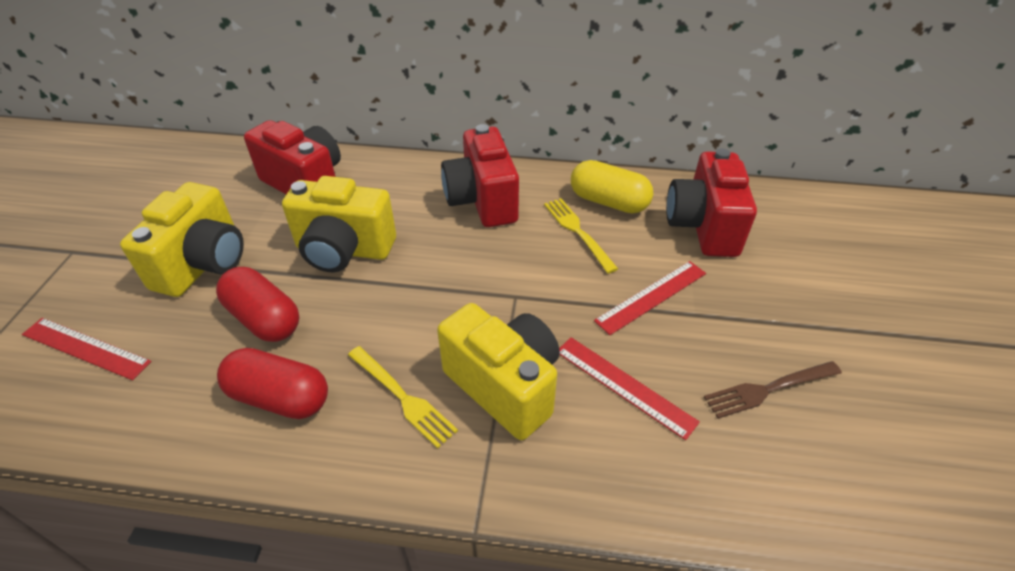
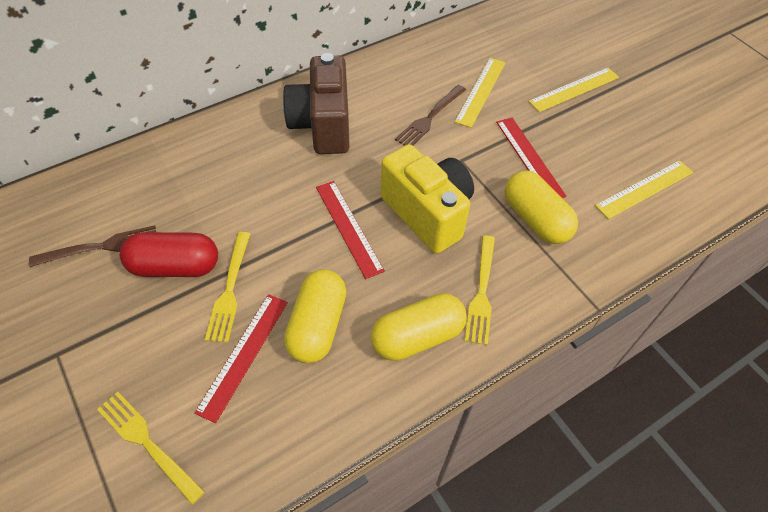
brown camera: 0 -> 1
brown fork: 1 -> 2
red camera: 3 -> 0
red capsule: 2 -> 1
yellow camera: 3 -> 1
yellow capsule: 1 -> 3
yellow fork: 2 -> 3
yellow ruler: 0 -> 3

